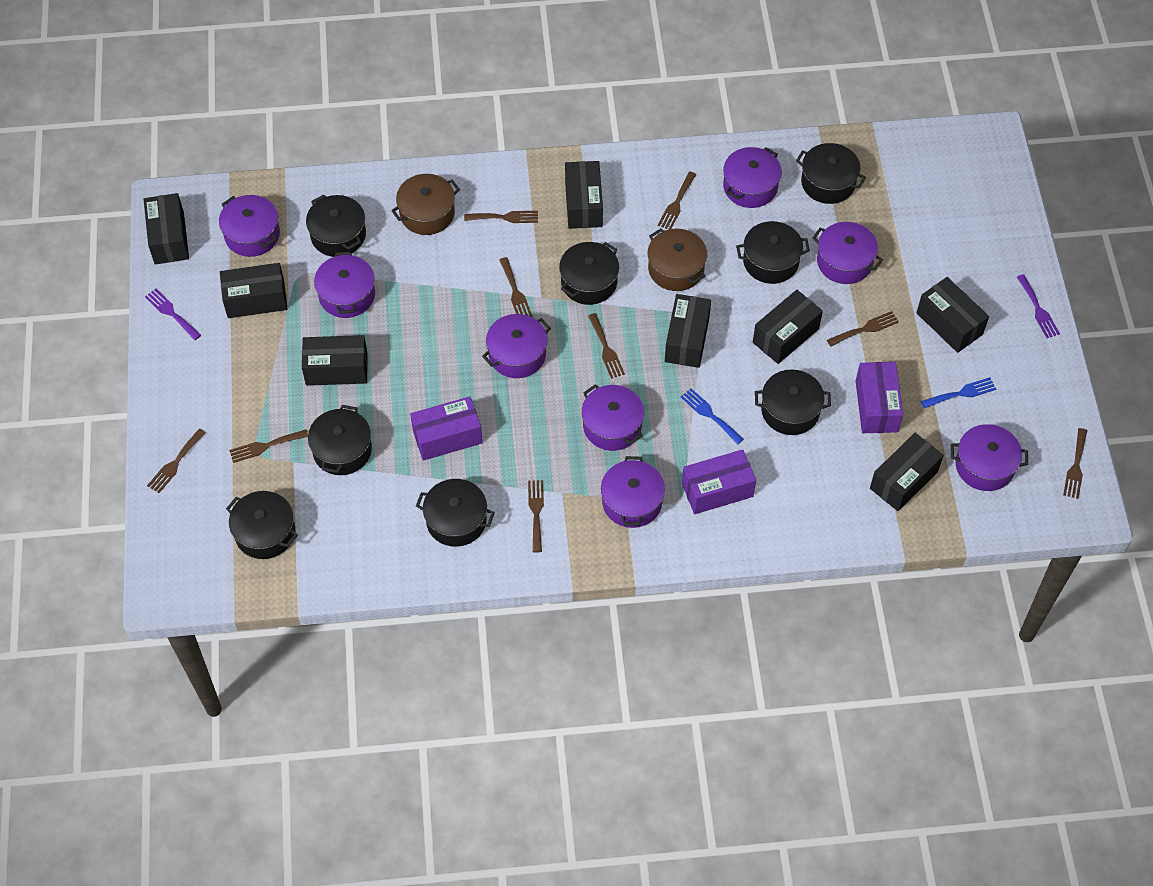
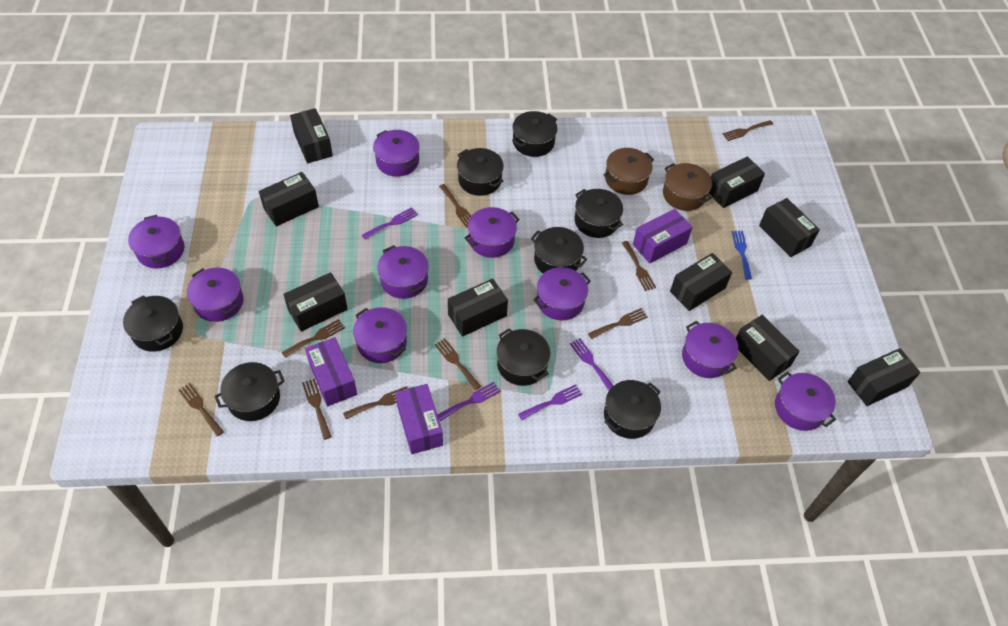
black box: 8 -> 9
blue fork: 2 -> 1
purple fork: 2 -> 4
purple pot: 8 -> 9

